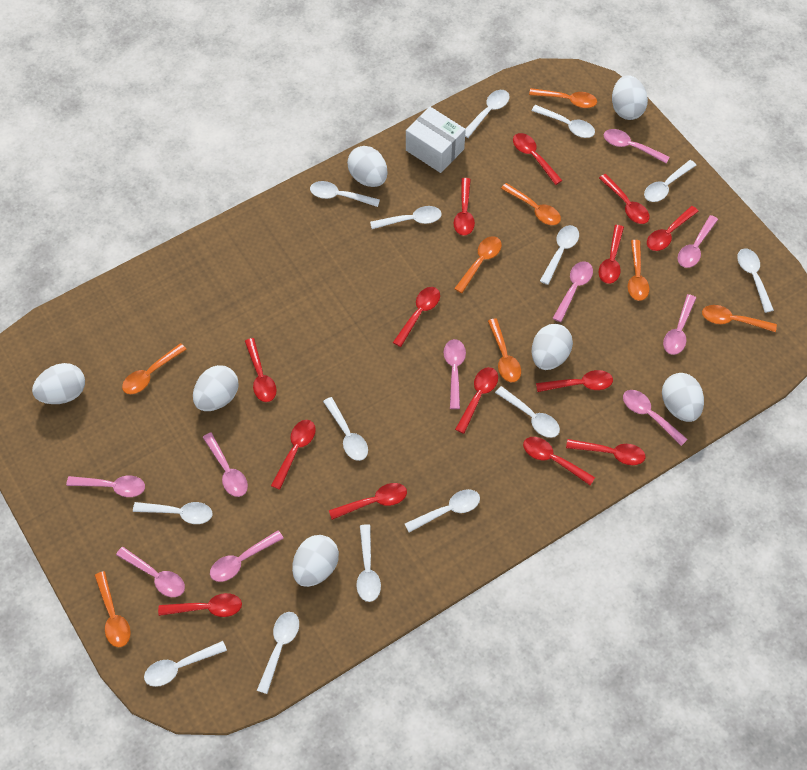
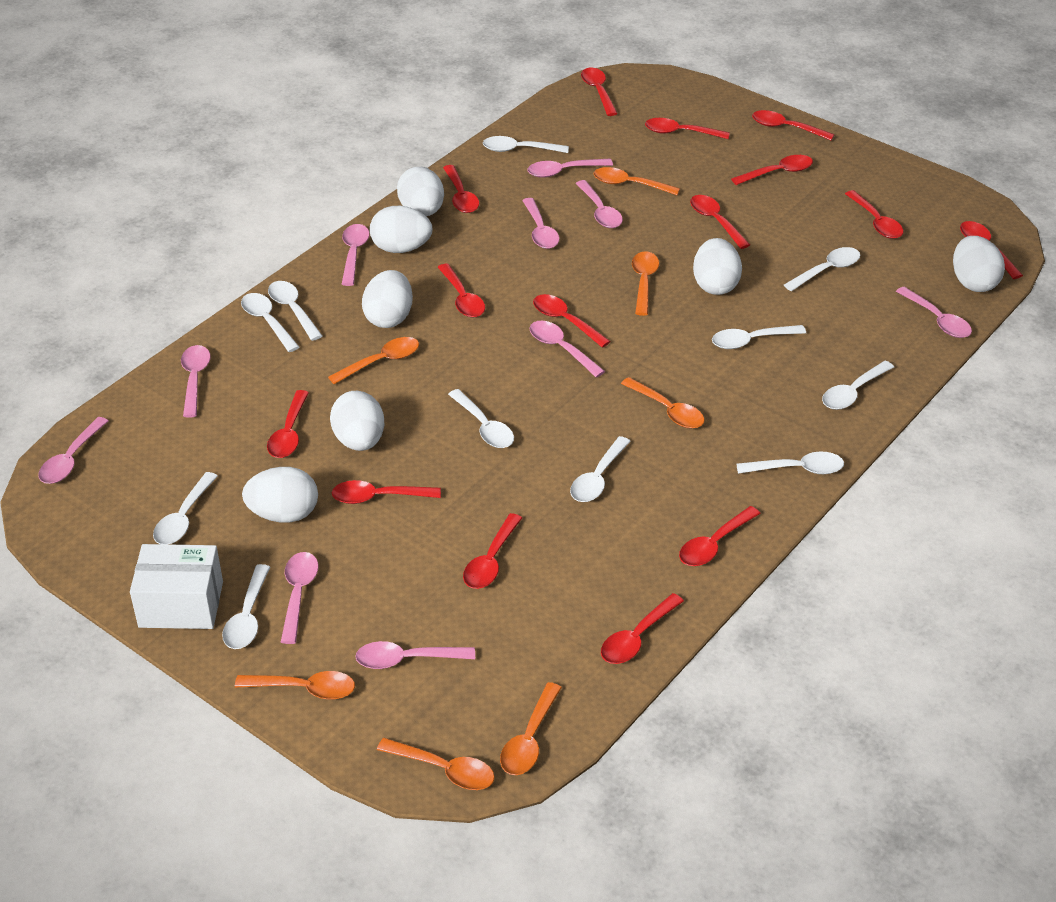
orange spoon: 8 -> 7
red spoon: 14 -> 15
white spoon: 14 -> 11

